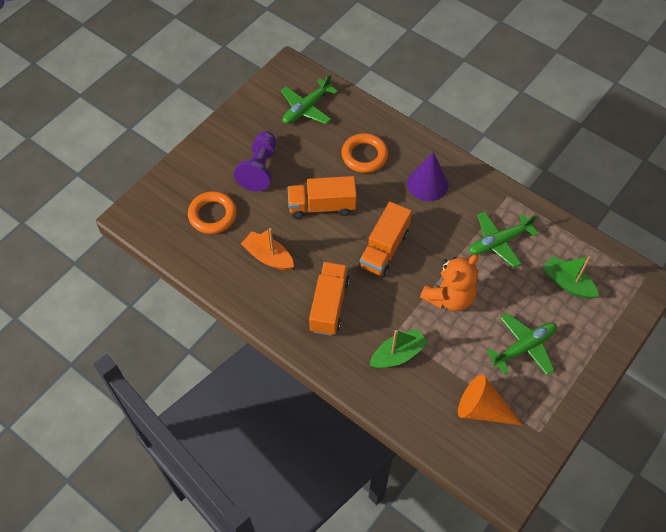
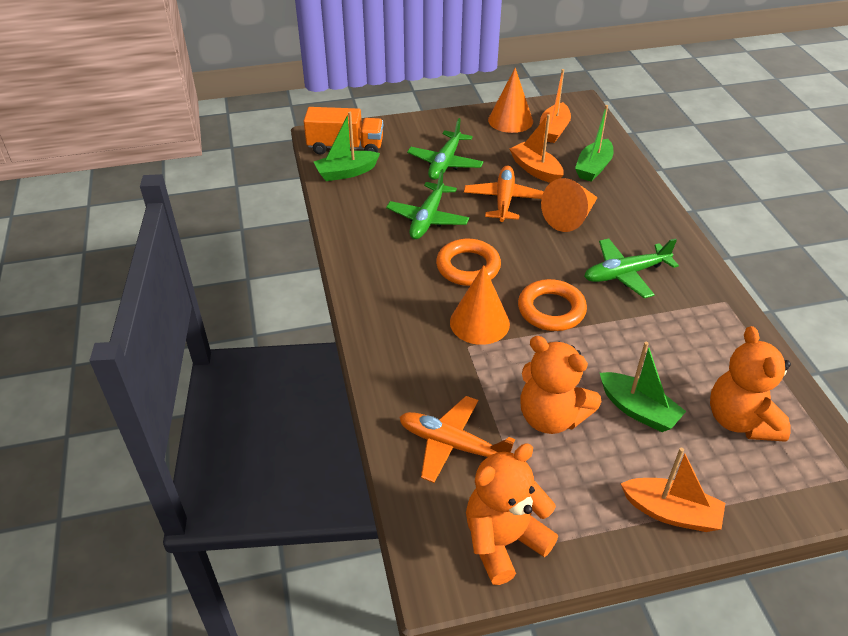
green boat: 2 -> 3
orange boat: 1 -> 3
orange cone: 1 -> 3
orange plane: 0 -> 2
orange teddy bear: 1 -> 3
orange truck: 3 -> 1
purple cone: 1 -> 0
purple pawn: 1 -> 0

